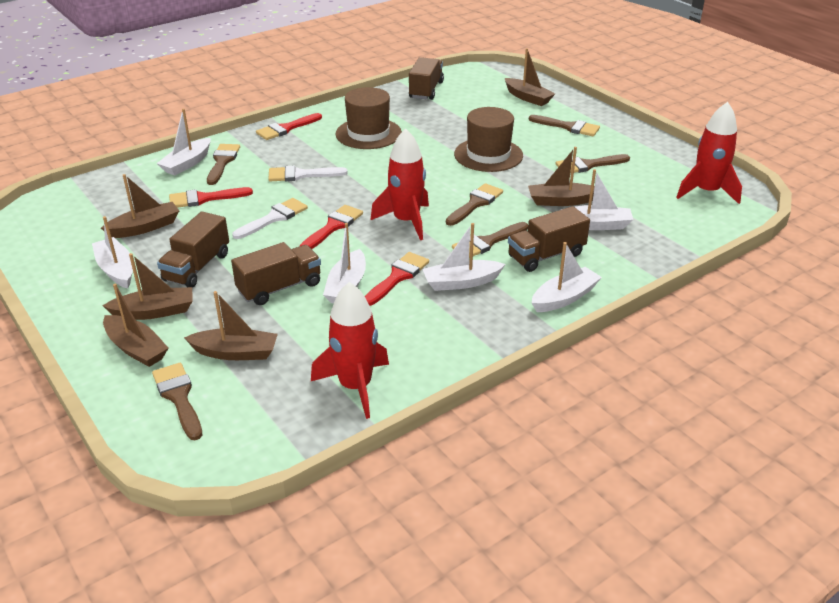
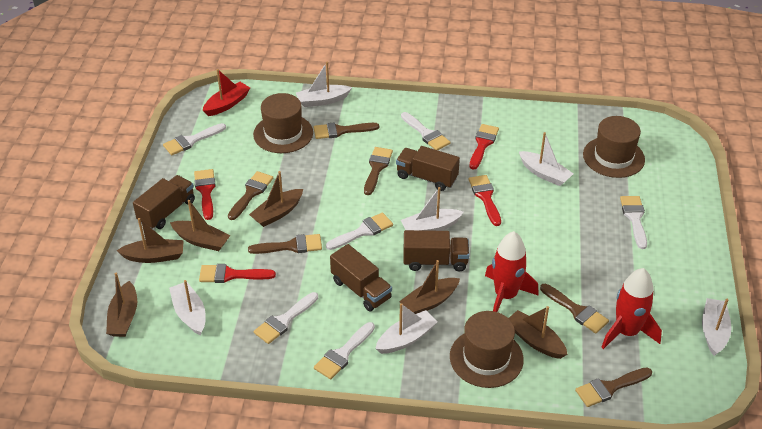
brown hat: 2 -> 3
red boat: 0 -> 1
red rocket: 3 -> 2
white brush: 2 -> 6

